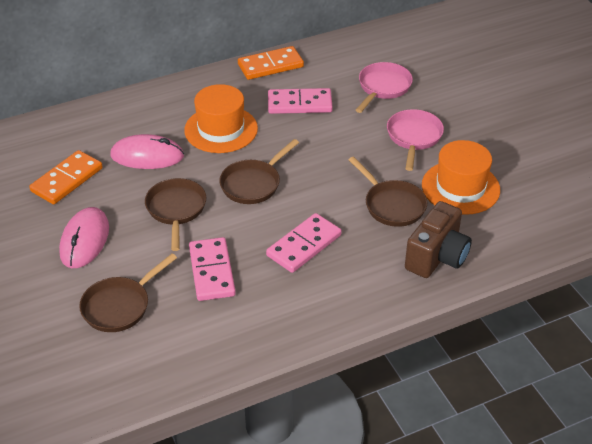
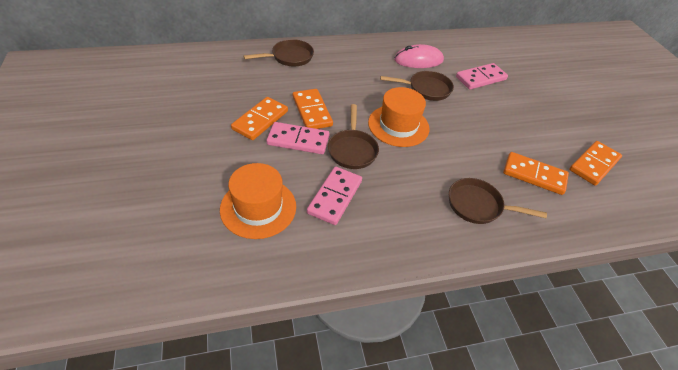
brown camera: 1 -> 0
orange domino: 2 -> 4
pink mouse: 2 -> 1
pink pan: 2 -> 0

